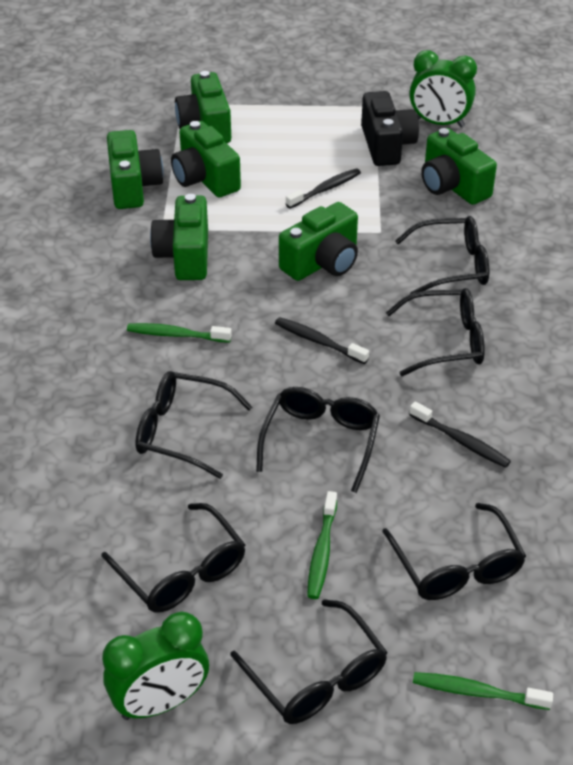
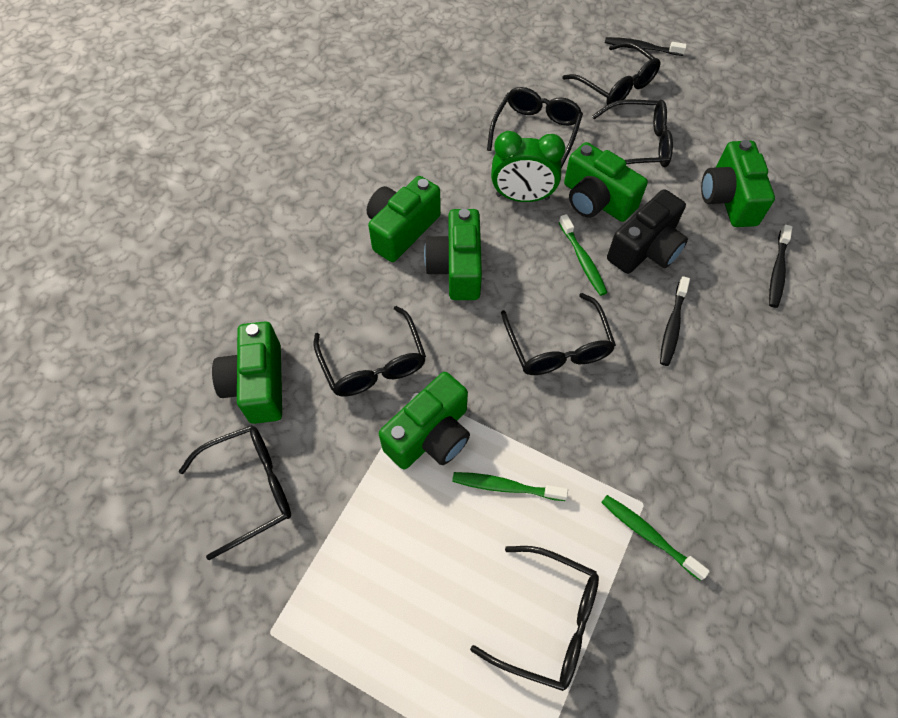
green clock: 2 -> 1

